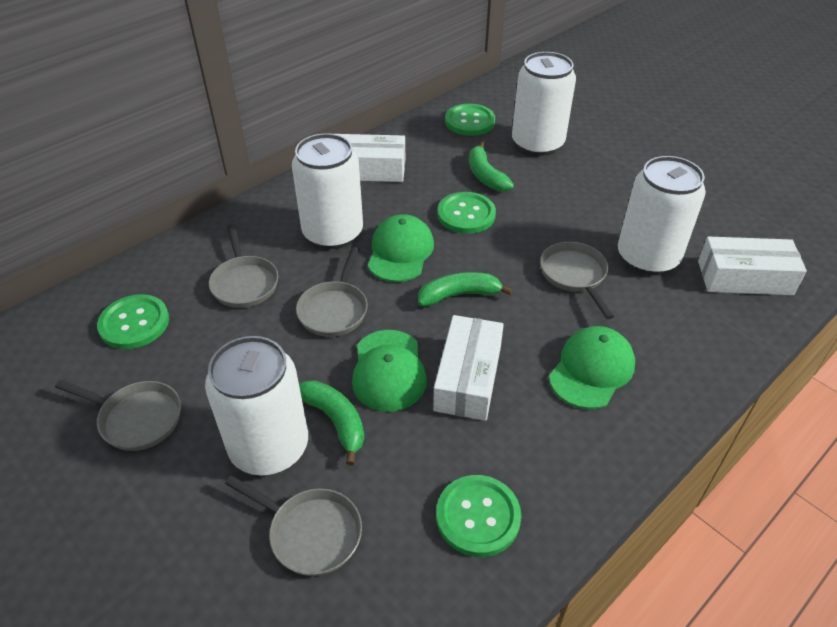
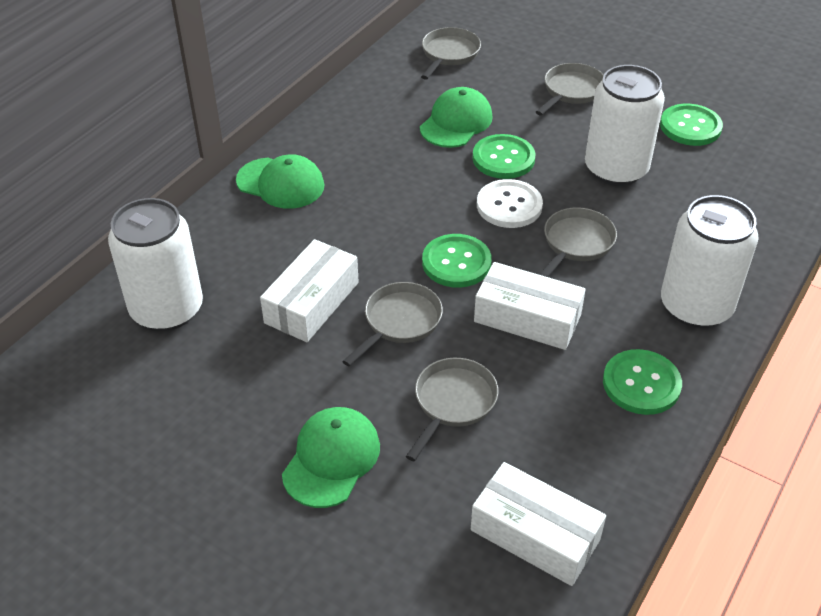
green banana: 3 -> 0
white button: 0 -> 1
white can: 4 -> 3

